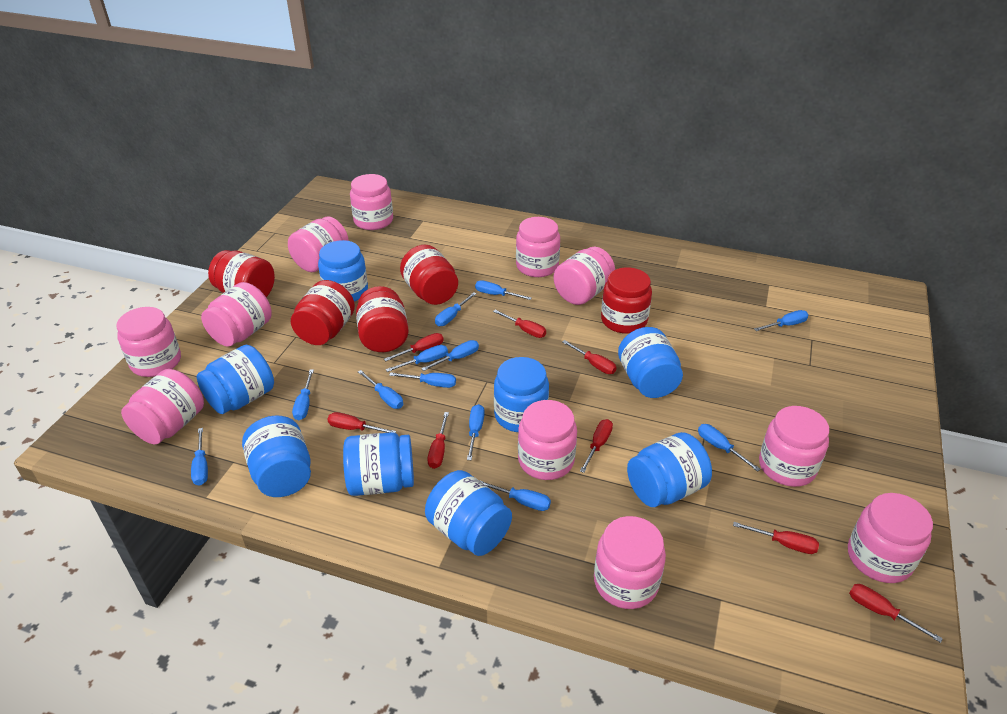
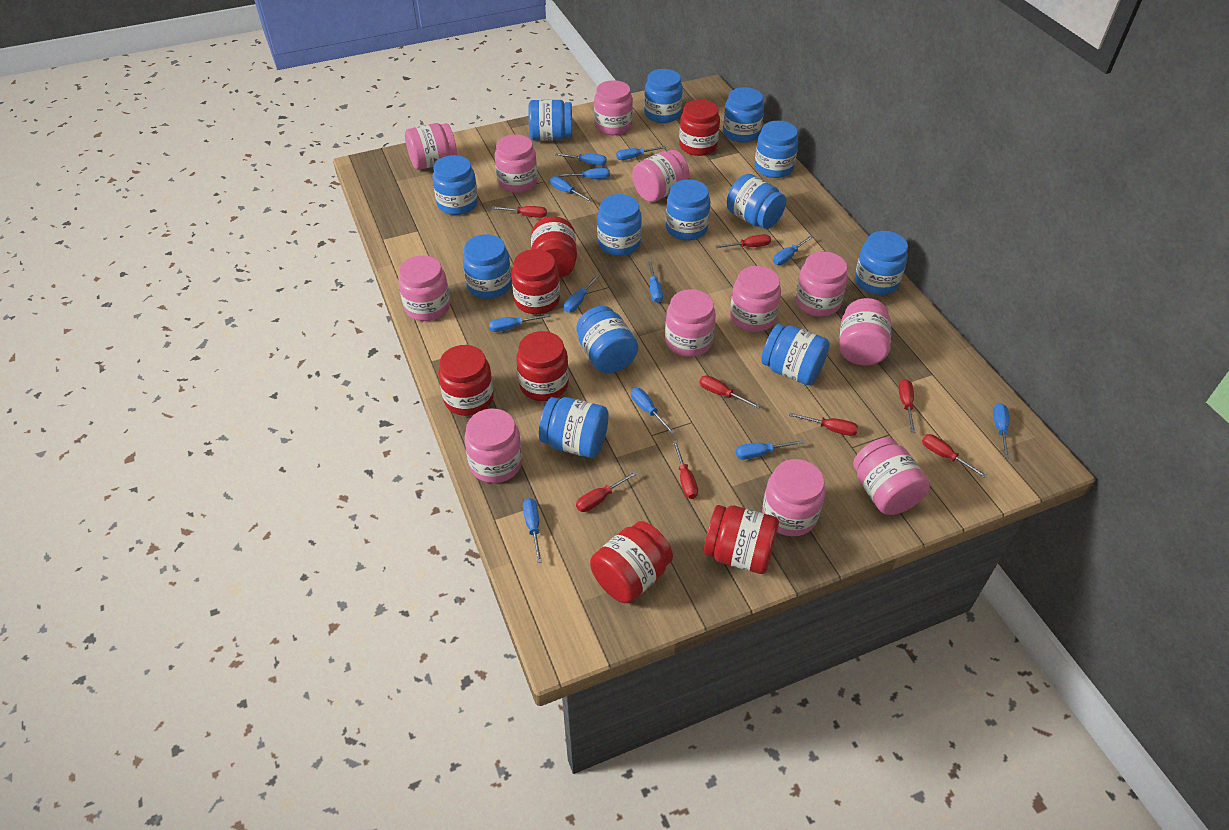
blue jar: 8 -> 13
pink jar: 11 -> 12
red jar: 5 -> 7

